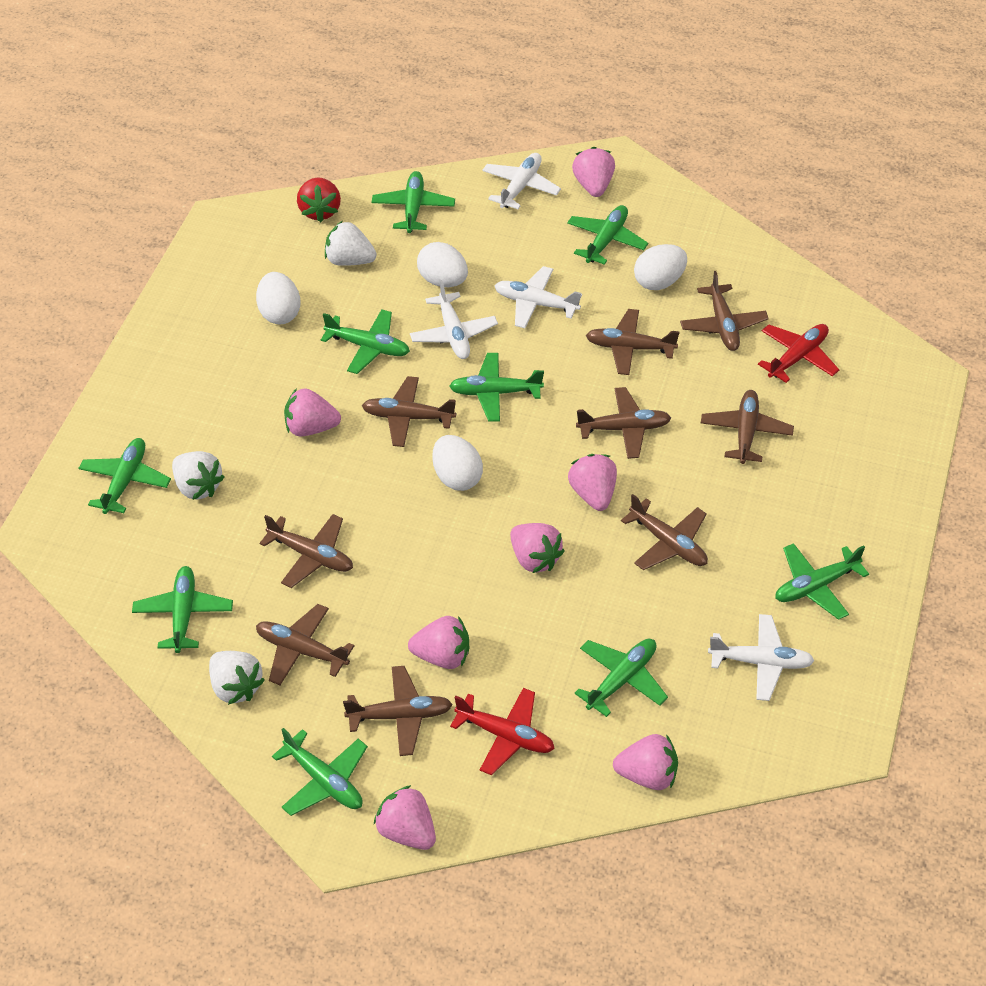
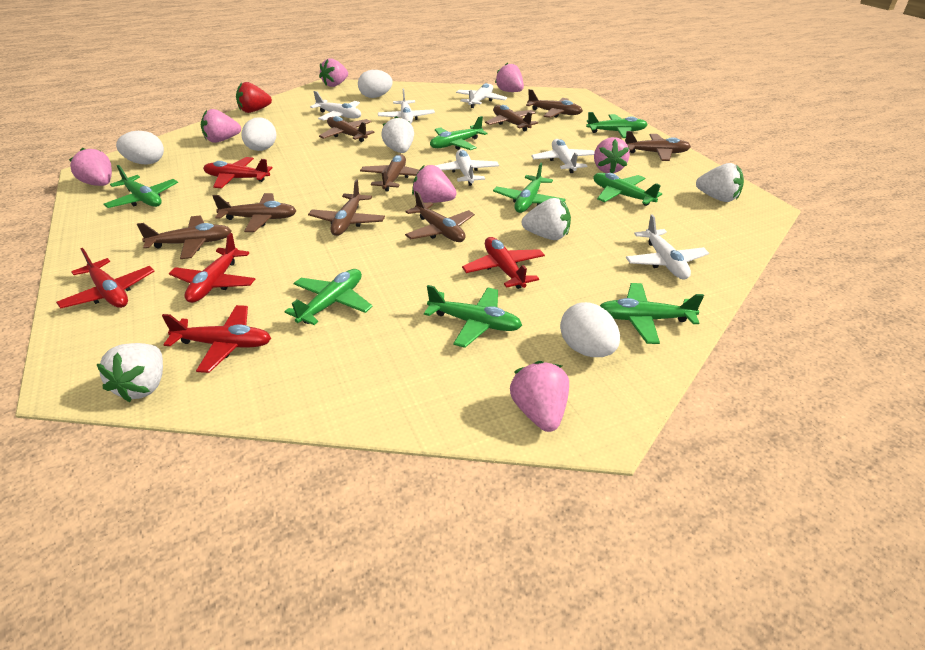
green plane: 9 -> 8
red plane: 2 -> 5
white plane: 4 -> 6
white strawberry: 3 -> 4

